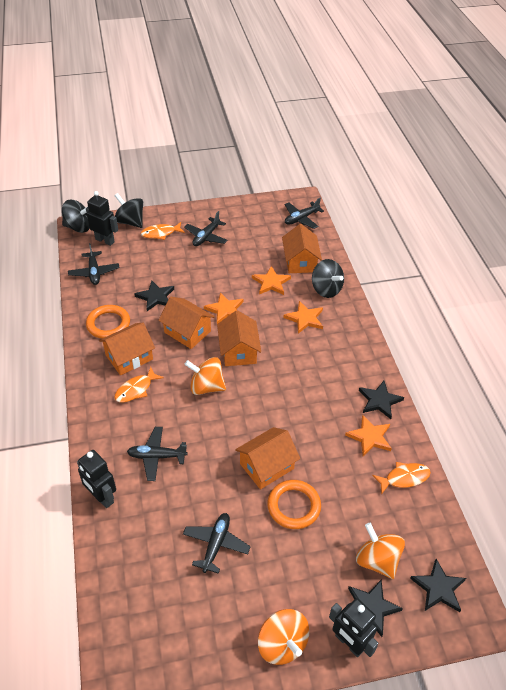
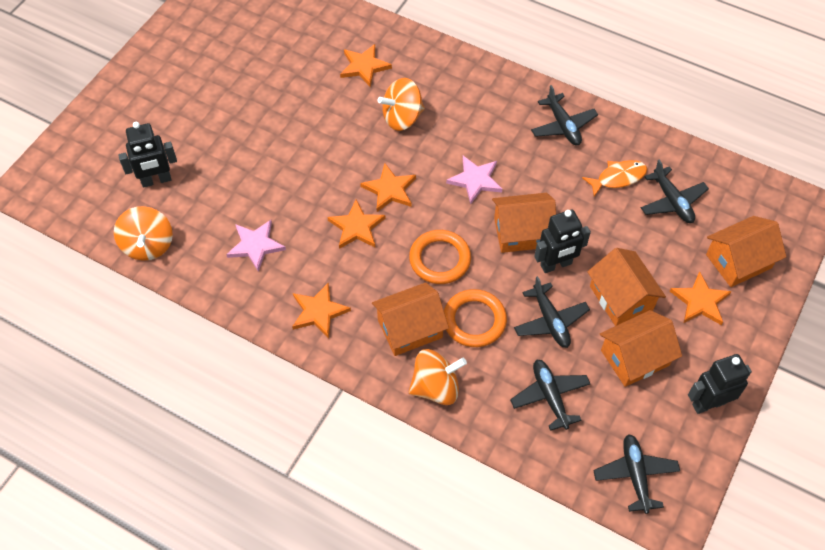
black spinning top: 3 -> 0
black star: 4 -> 0
orange fish: 3 -> 1
orange star: 4 -> 5
pink star: 0 -> 2

